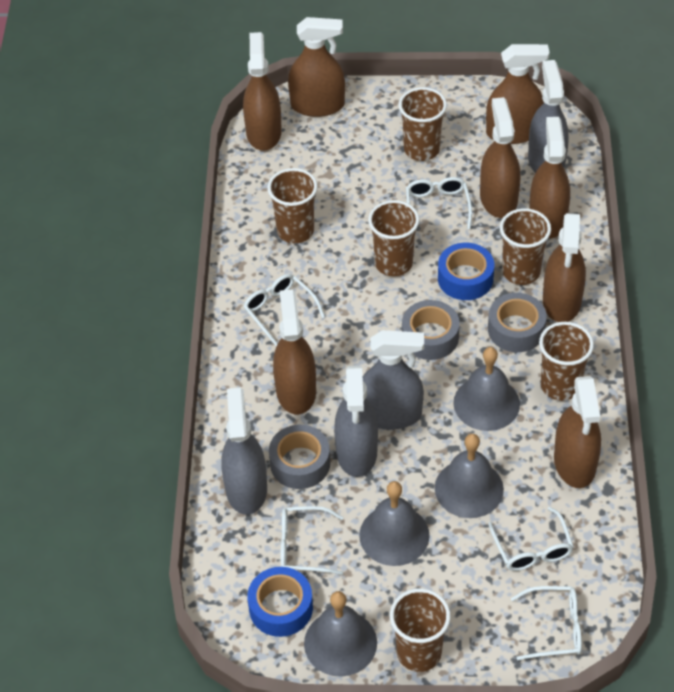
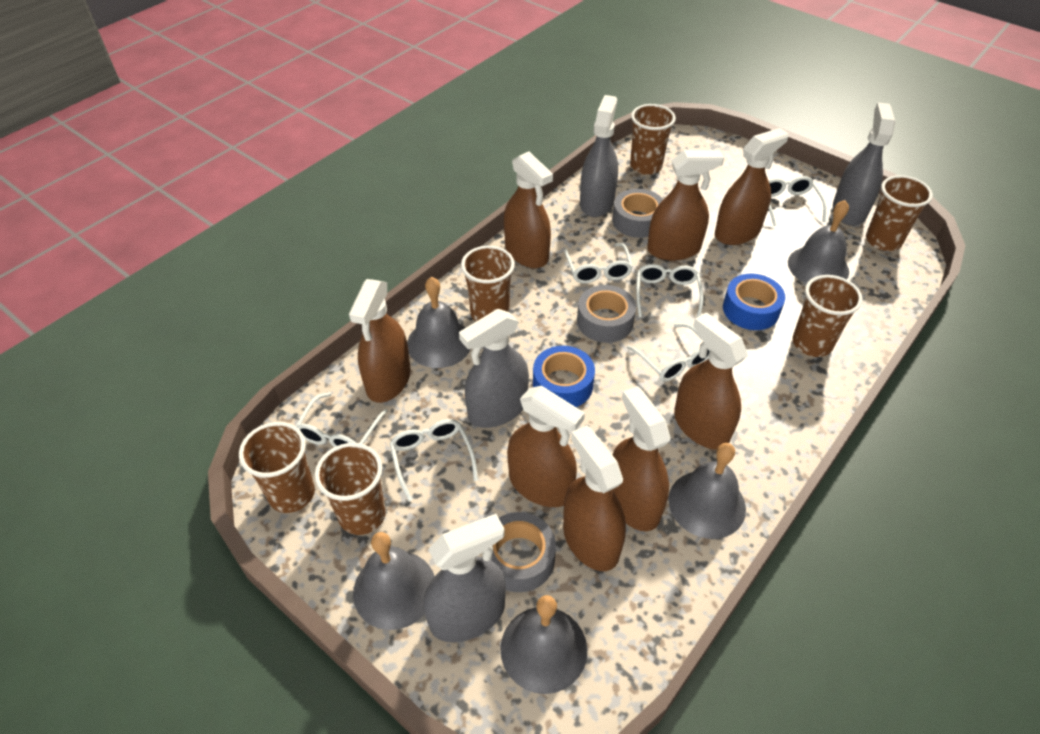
grey bell: 4 -> 5
white glasses: 5 -> 6

